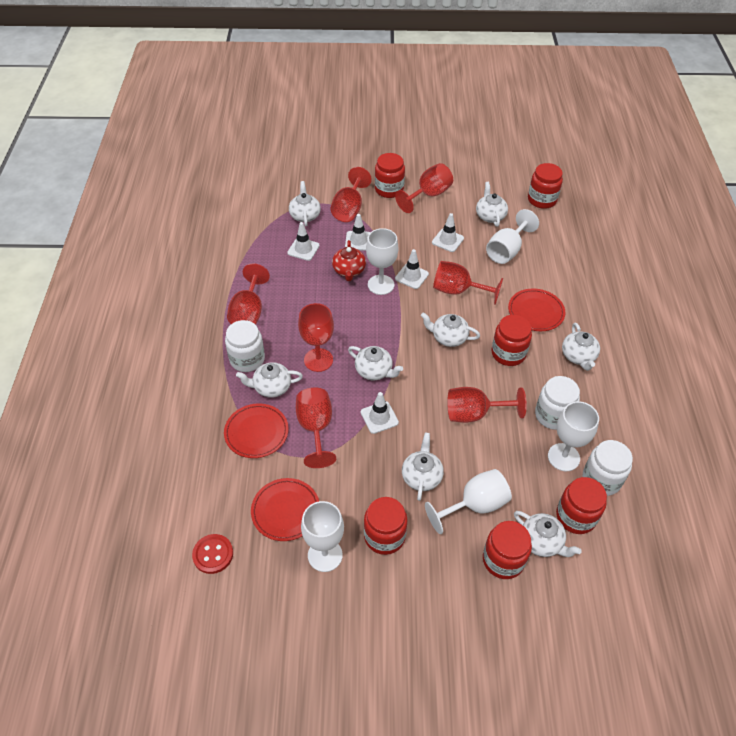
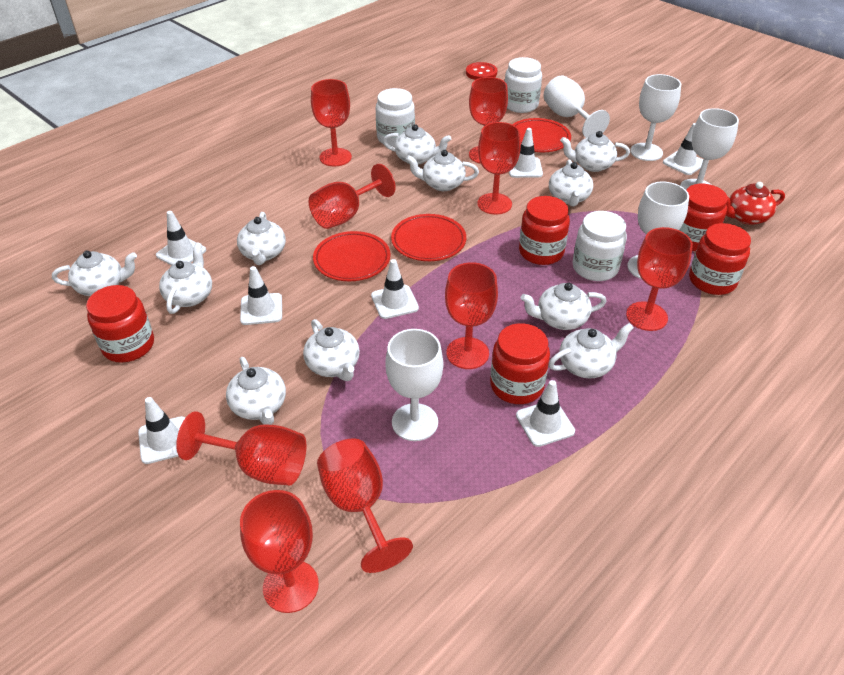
red goblet: 7 -> 9
red jar: 6 -> 5
white teapot: 8 -> 11
white traffic cone: 5 -> 7

